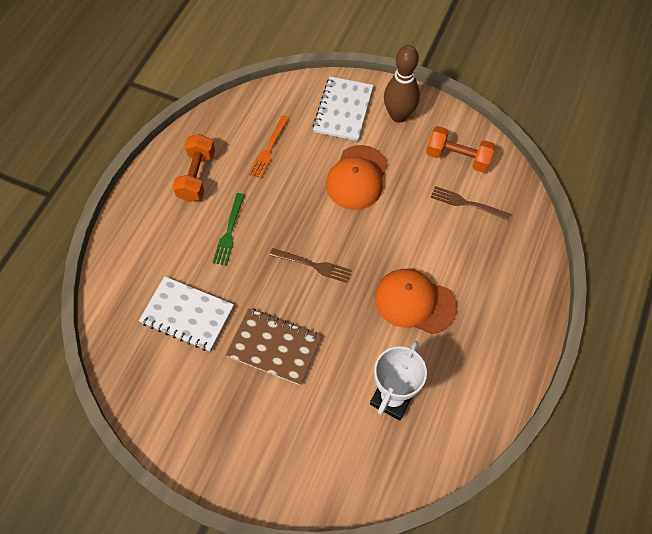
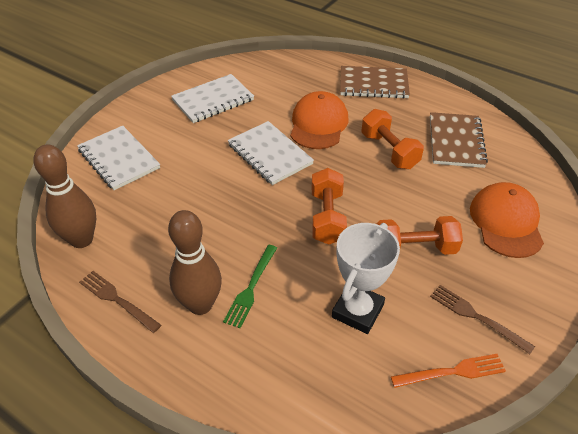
brown bowling pin: 1 -> 2
brown notebook: 1 -> 2
orange dumbbell: 2 -> 3
white notebook: 2 -> 3

